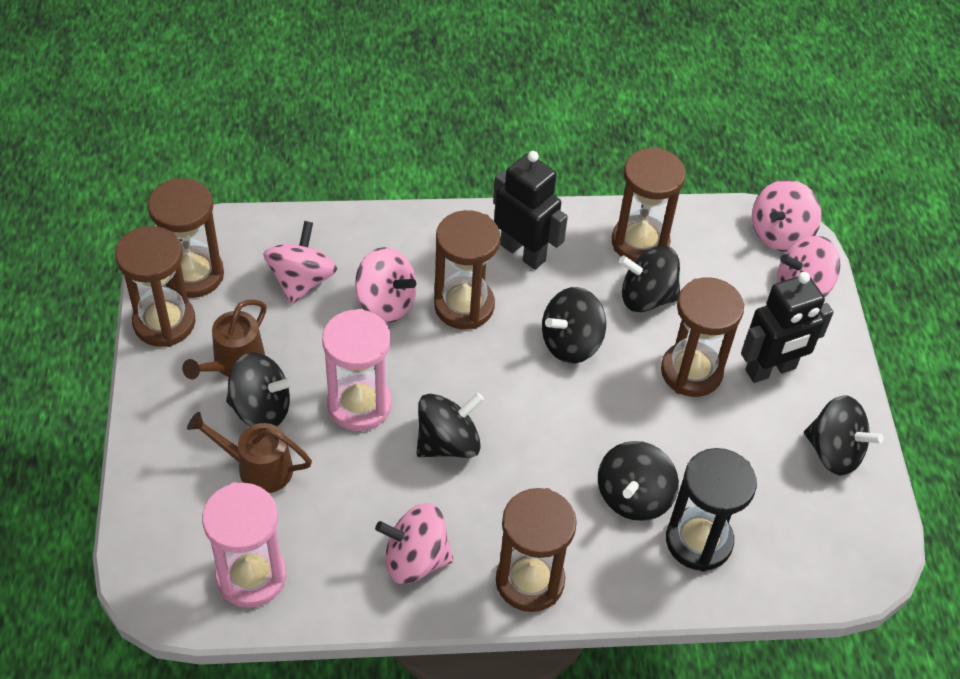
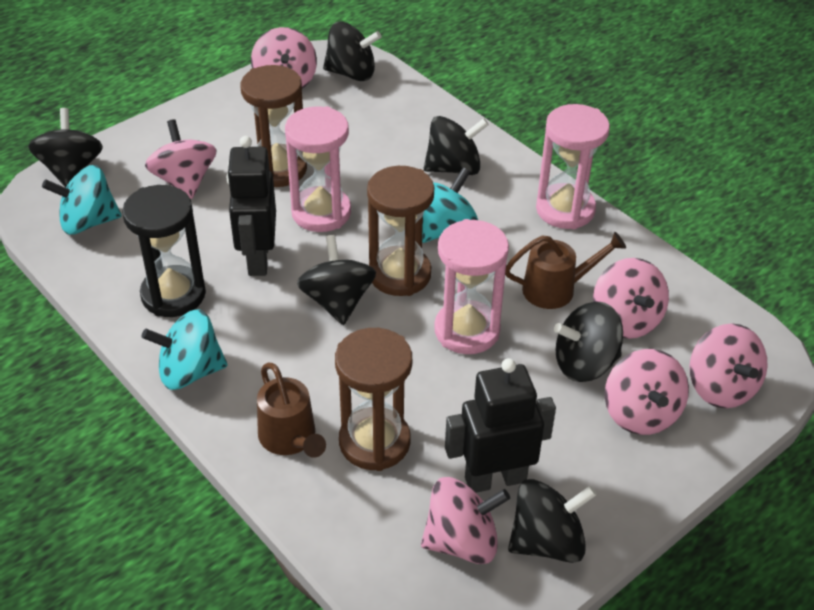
brown hourglass: 6 -> 3
pink hourglass: 2 -> 3
pink spinning top: 5 -> 6
turquoise spinning top: 0 -> 3

